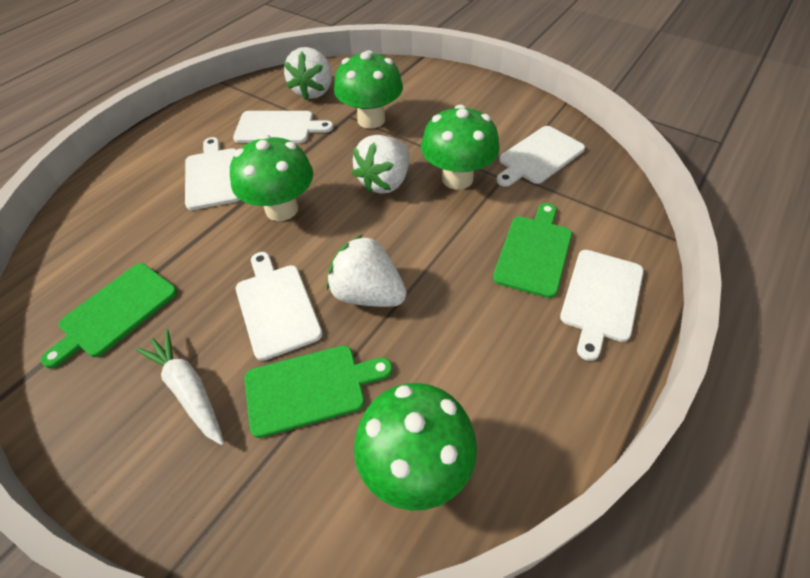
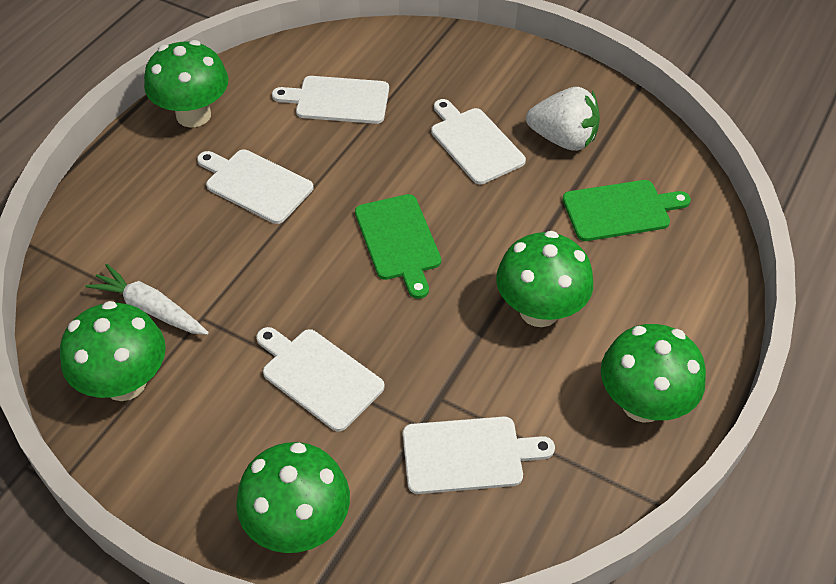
green cutting board: 3 -> 2
green mushroom: 4 -> 5
white strawberry: 3 -> 1

